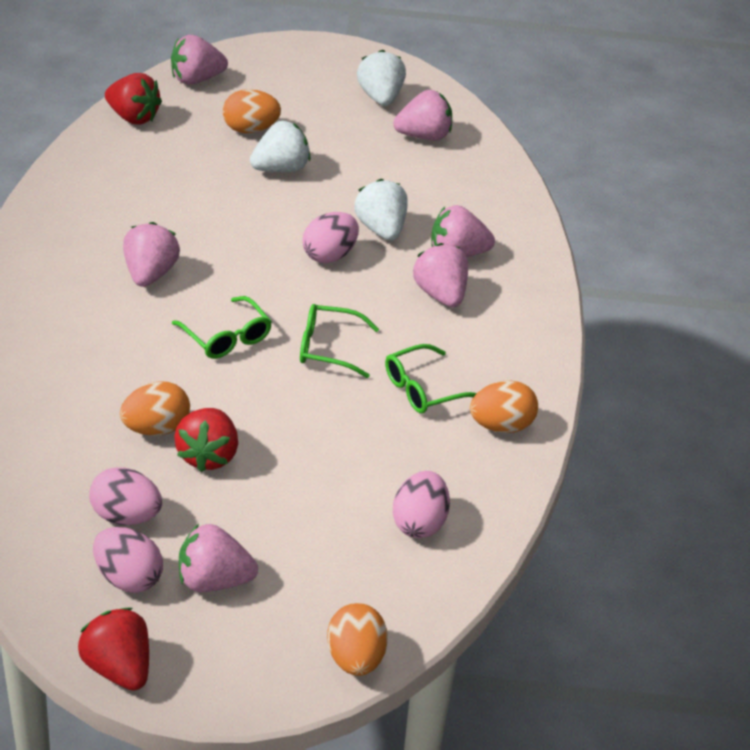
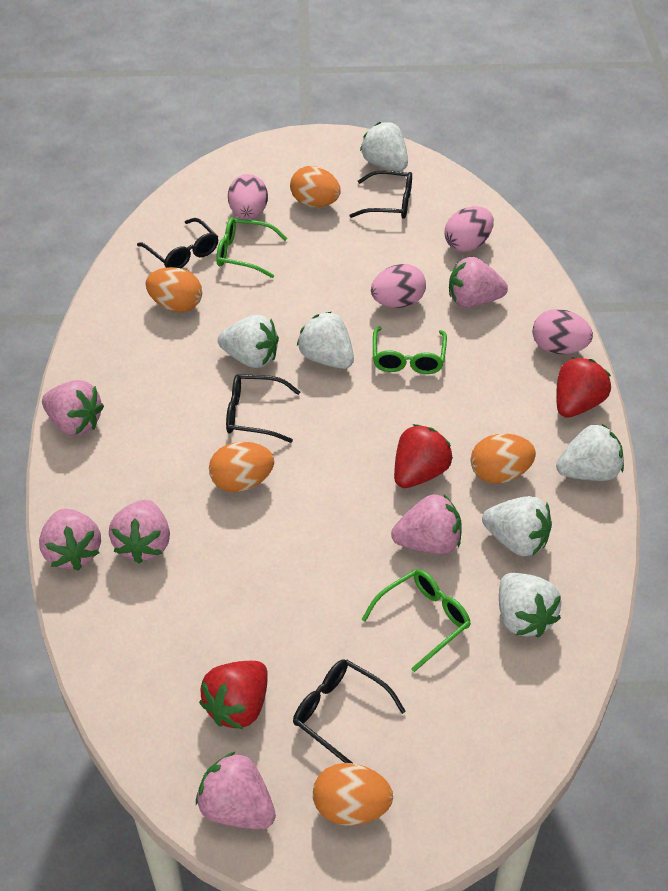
black glasses: 0 -> 4
orange egg: 4 -> 5
white strawberry: 3 -> 6

